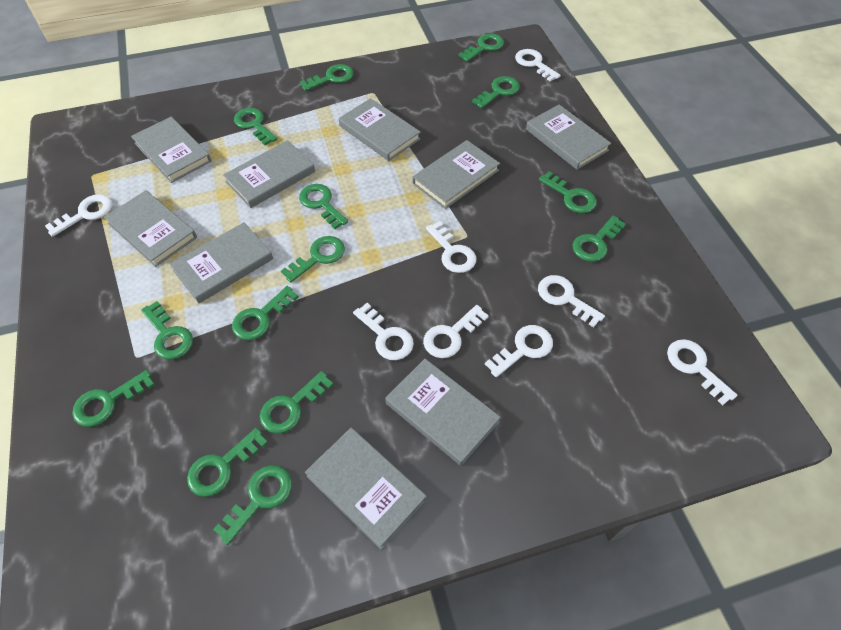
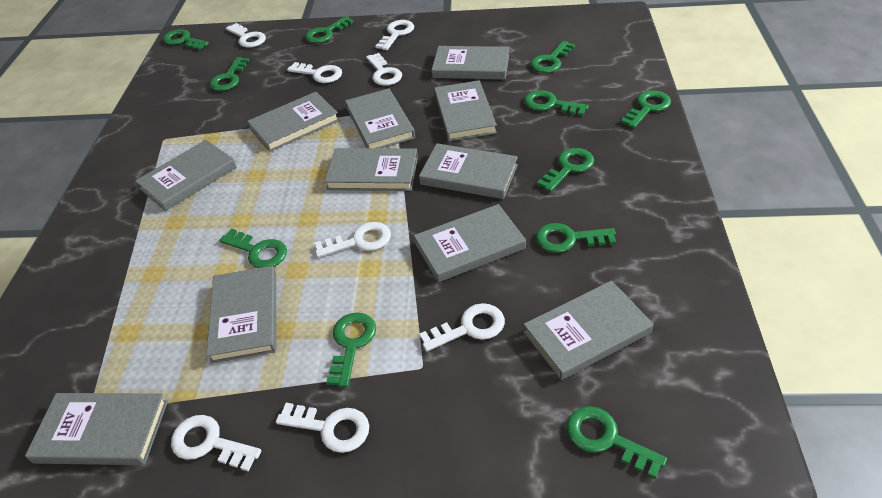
green key: 14 -> 11
grey book: 9 -> 11

